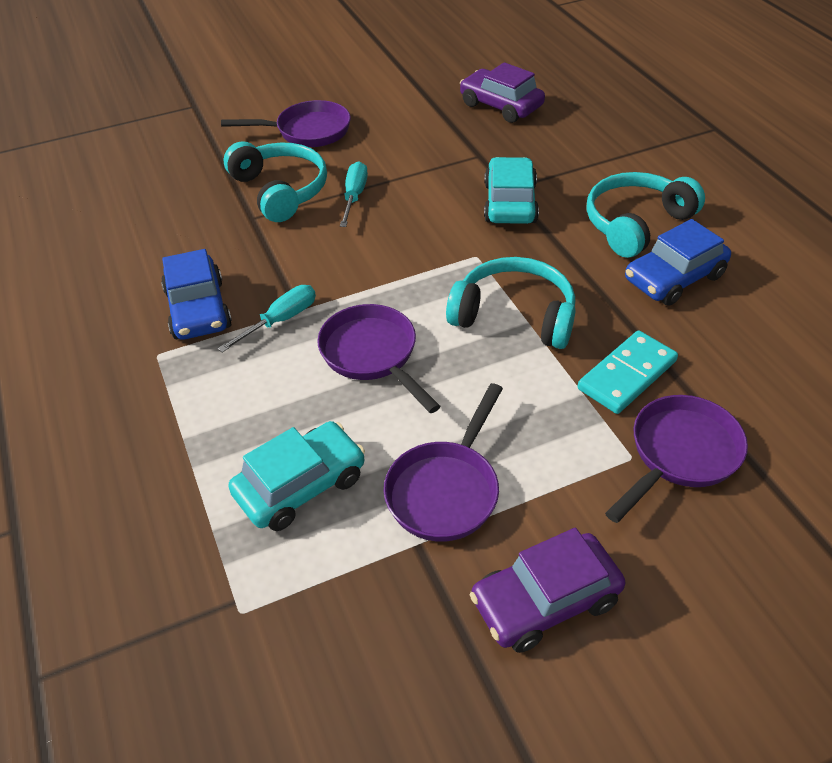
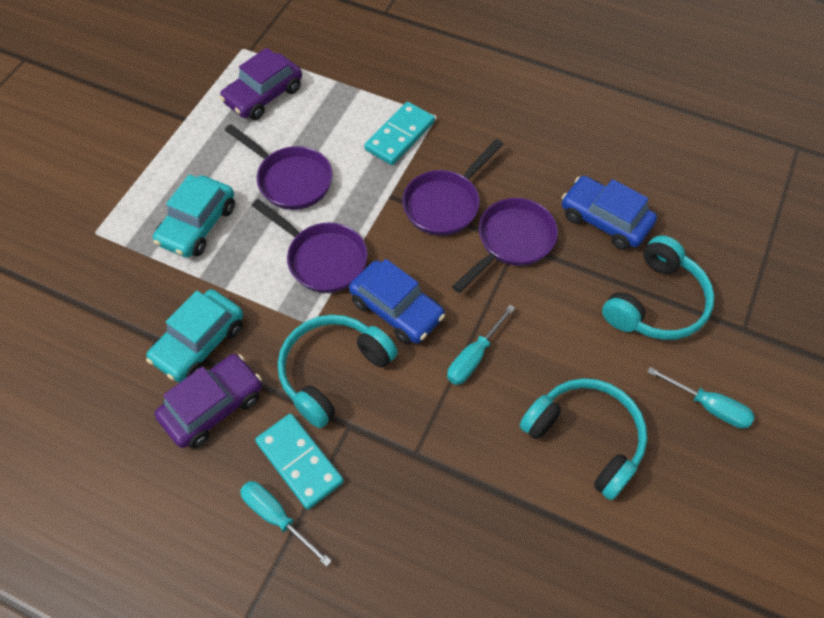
turquoise domino: 1 -> 2
turquoise screwdriver: 2 -> 3

